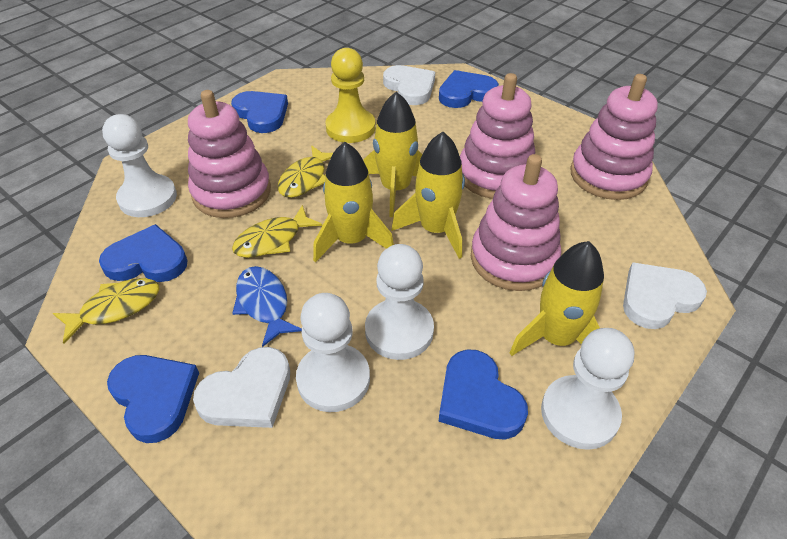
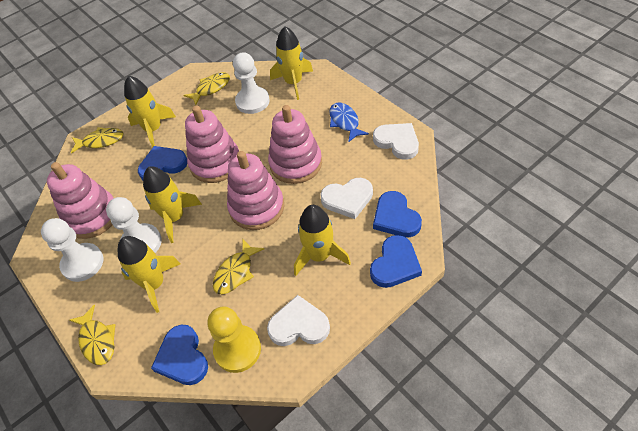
blue heart: 5 -> 4
white pawn: 4 -> 3
yellow fish: 3 -> 4
yellow rocket: 4 -> 5

